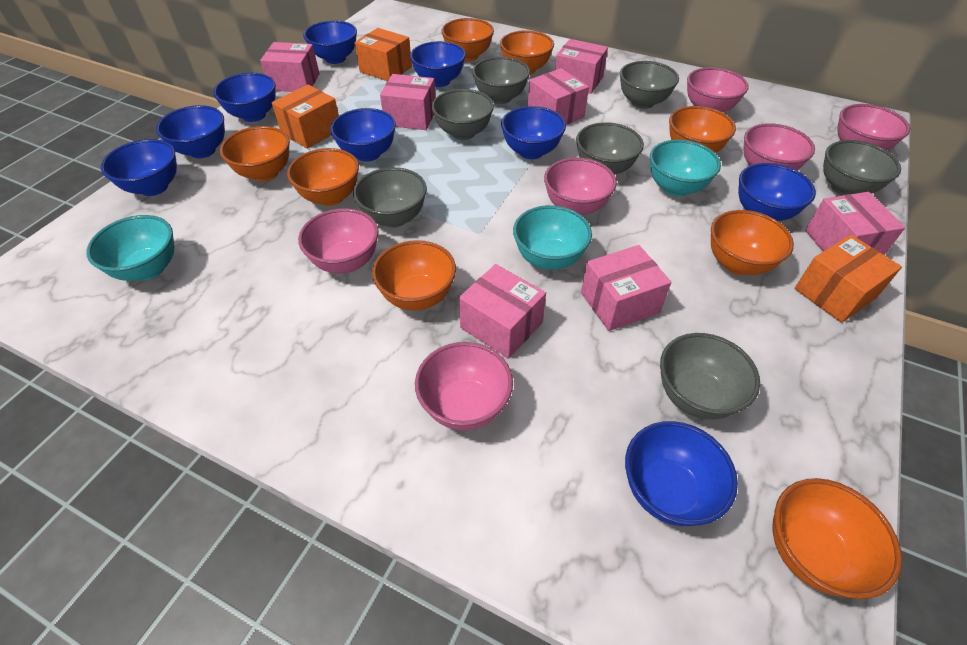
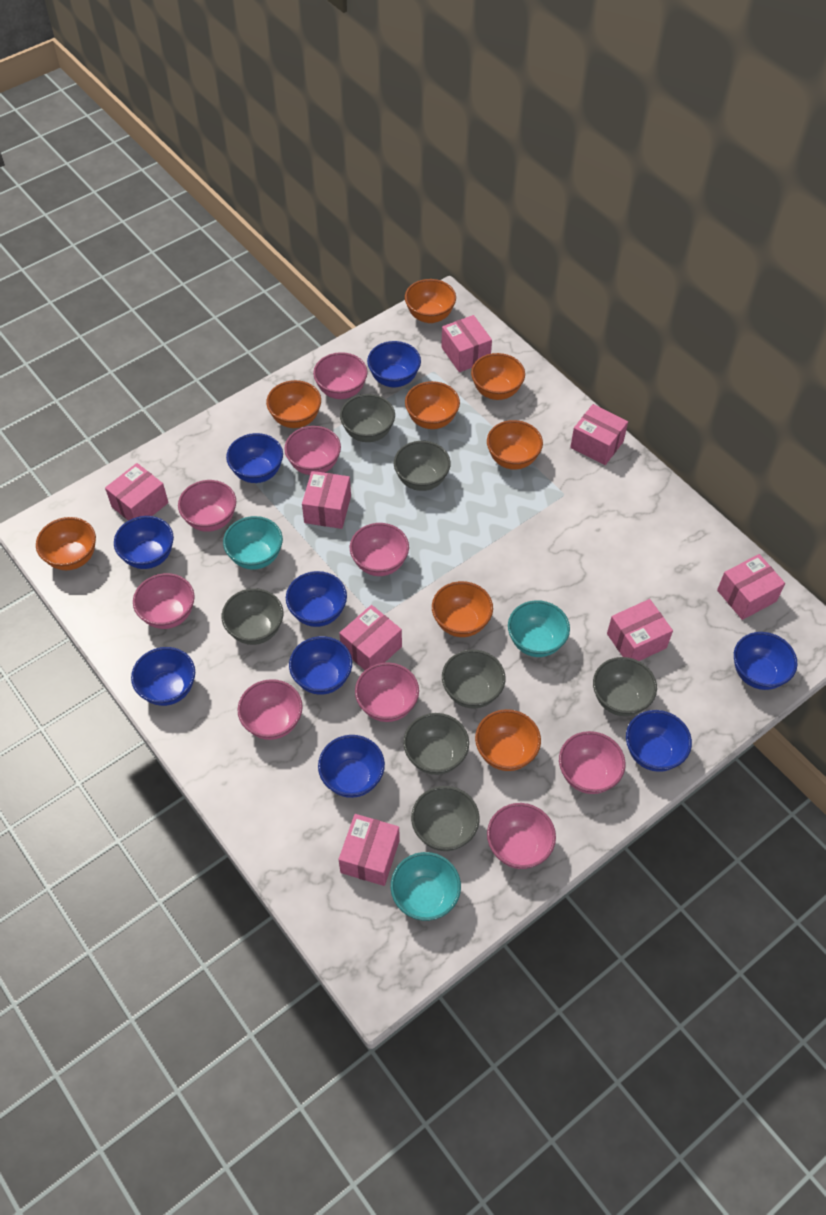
orange box: 3 -> 0
pink bowl: 6 -> 9
pink box: 7 -> 8

